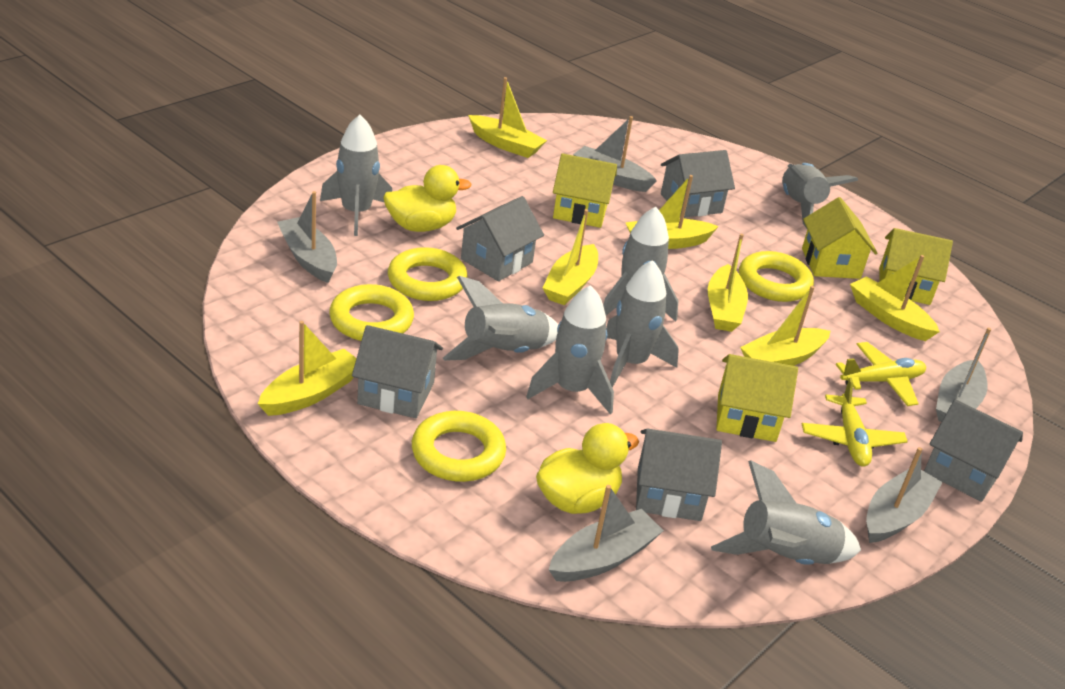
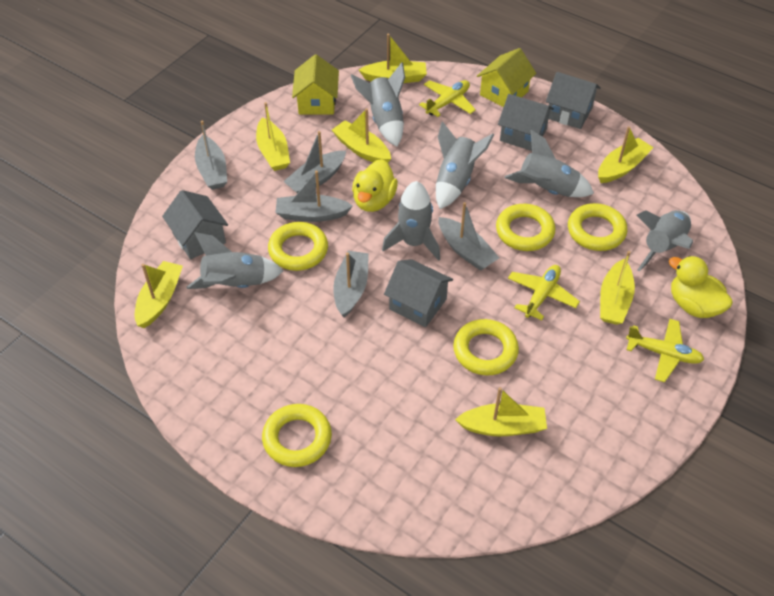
grey house: 5 -> 4
grey rocket: 7 -> 6
yellow house: 4 -> 2
yellow plane: 2 -> 3
yellow ring: 4 -> 5

